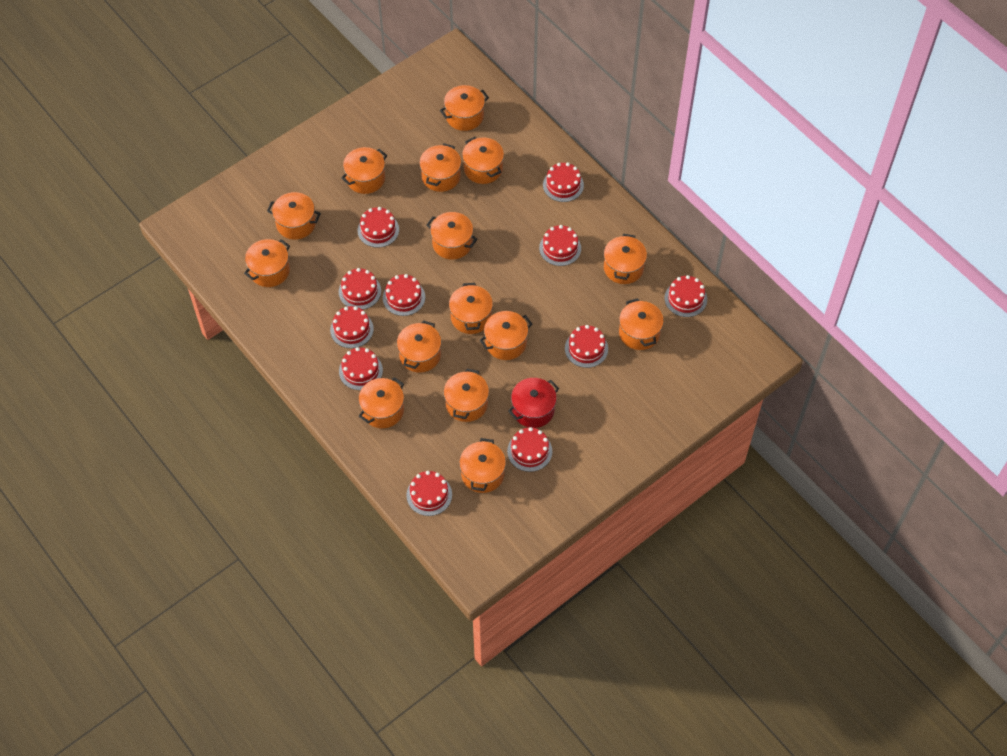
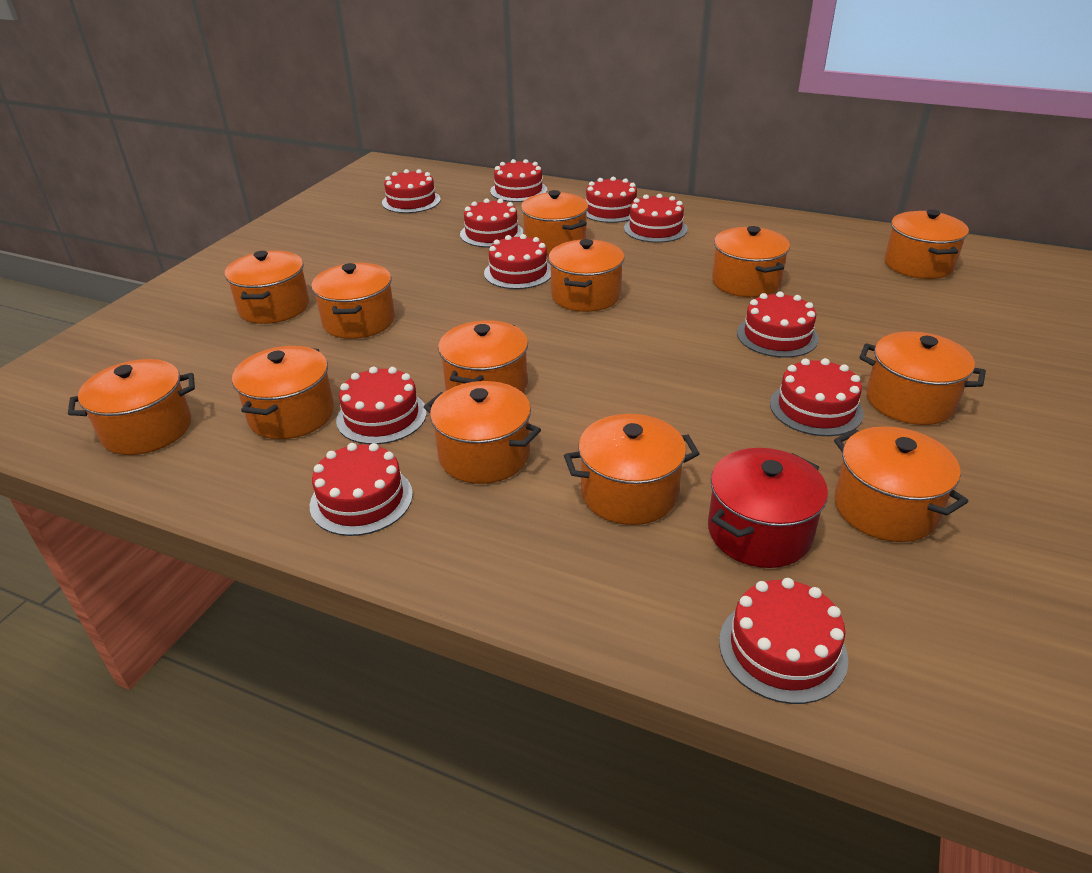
orange pot: 15 -> 13

